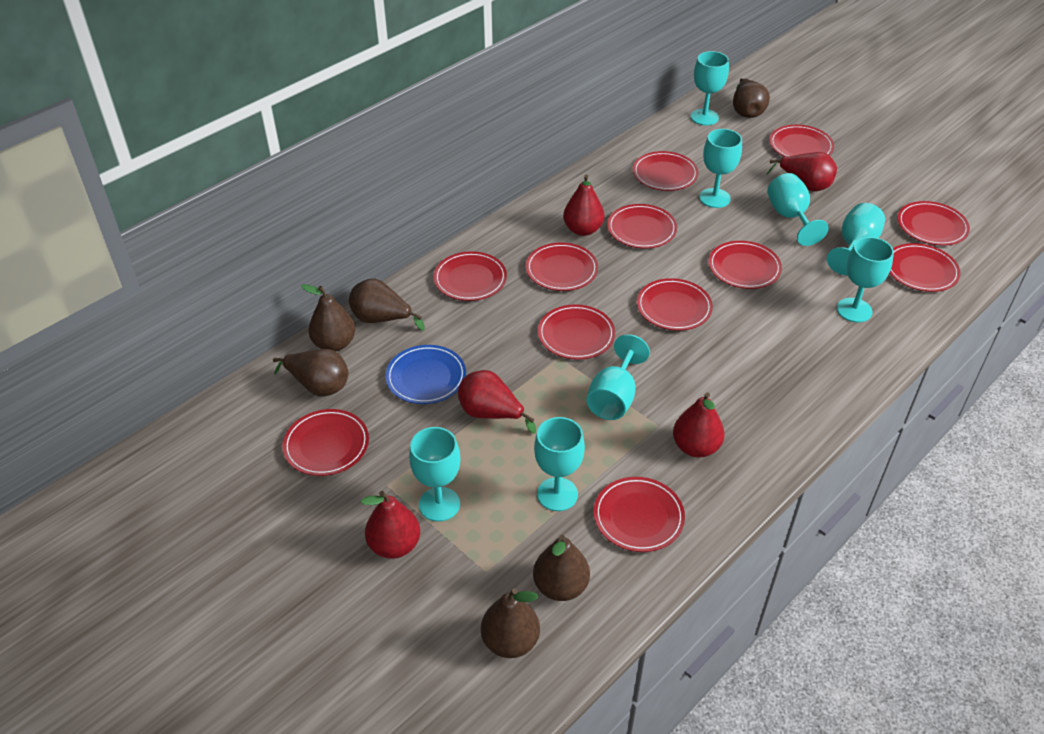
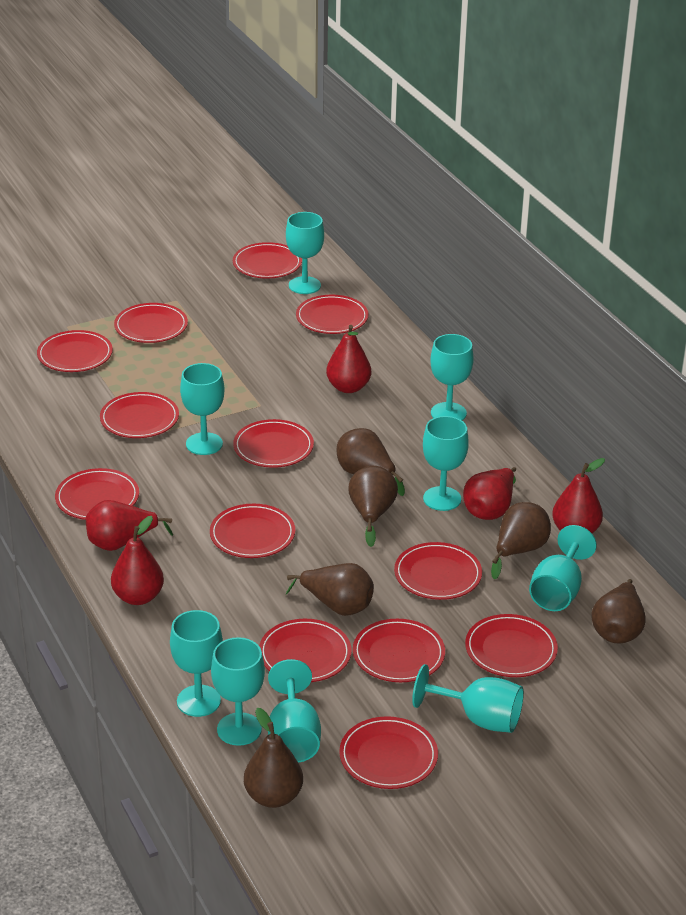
blue plate: 1 -> 0
red plate: 12 -> 13
turquoise goblet: 8 -> 9

